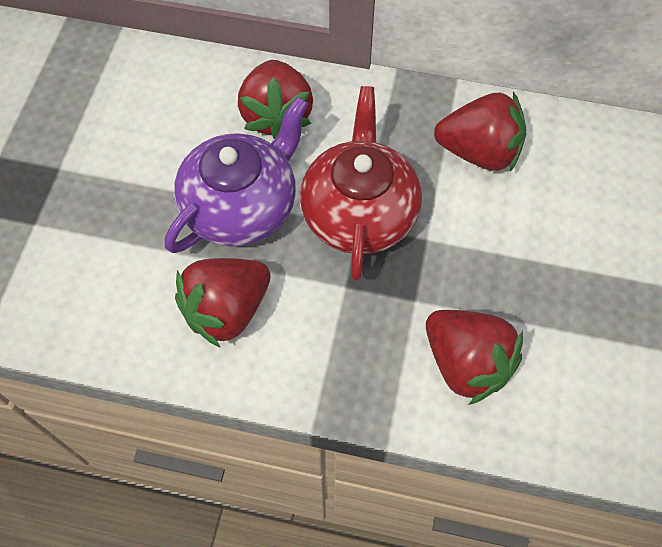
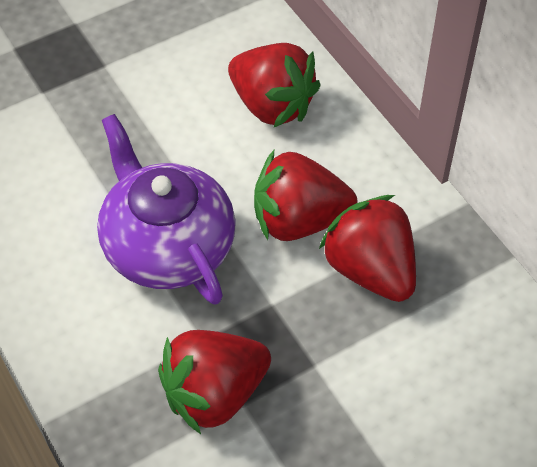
red teapot: 1 -> 0

